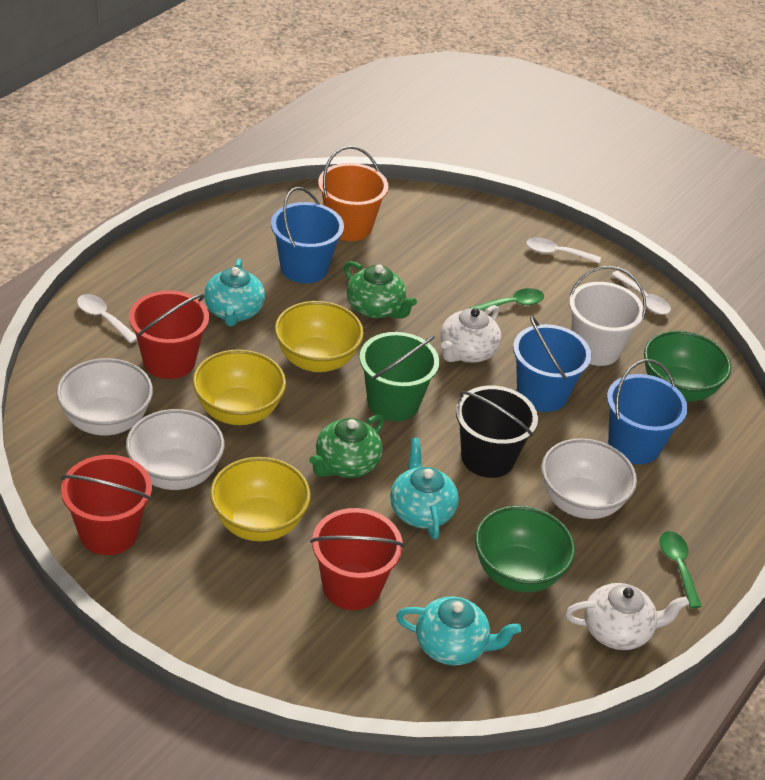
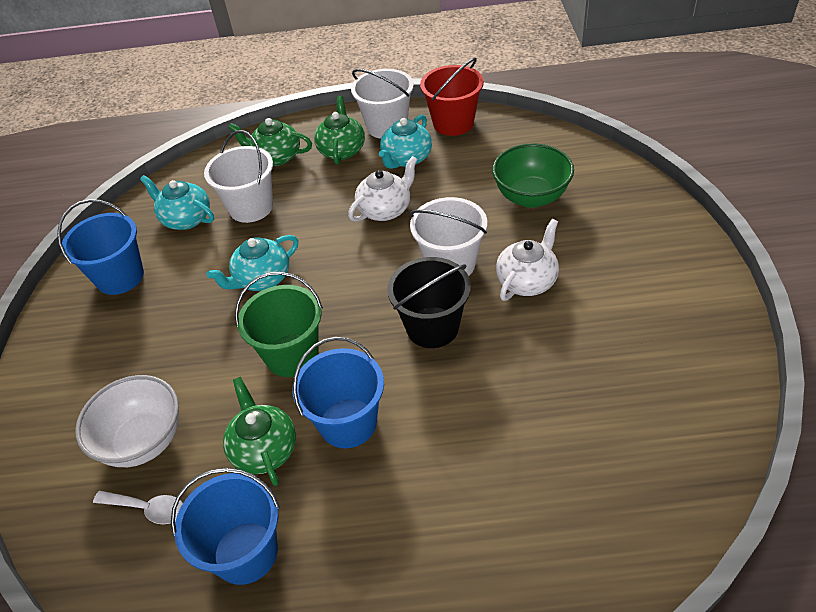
green bowl: 2 -> 1
green spoon: 2 -> 0
green teapot: 2 -> 3
orange bucket: 1 -> 0
red bucket: 3 -> 1
white bowl: 3 -> 1
white bucket: 1 -> 3
white spoon: 3 -> 1
yellow bowl: 3 -> 0

